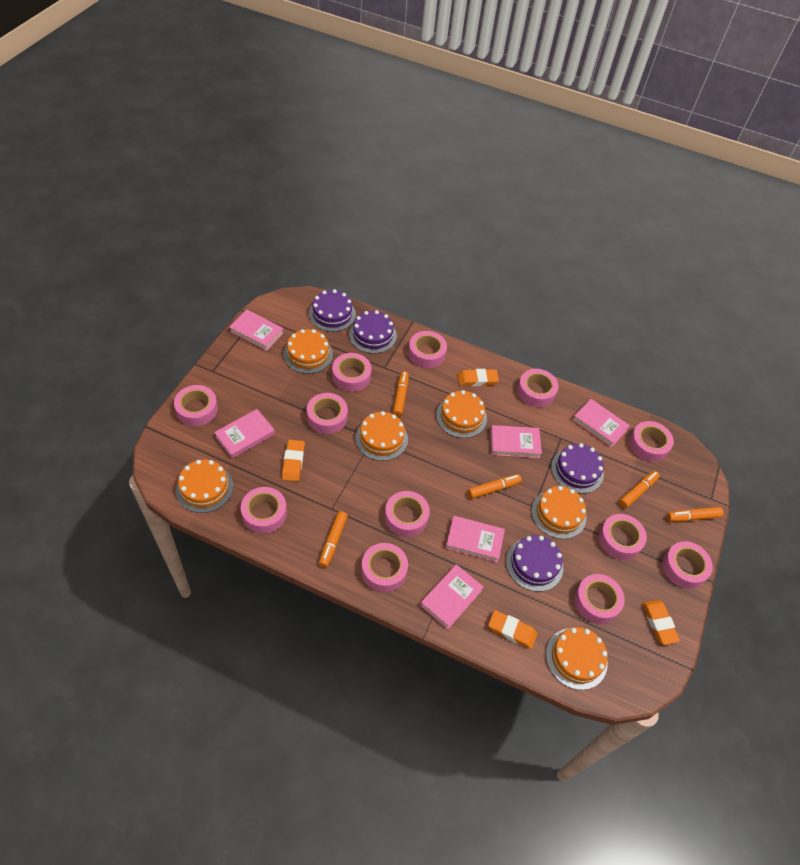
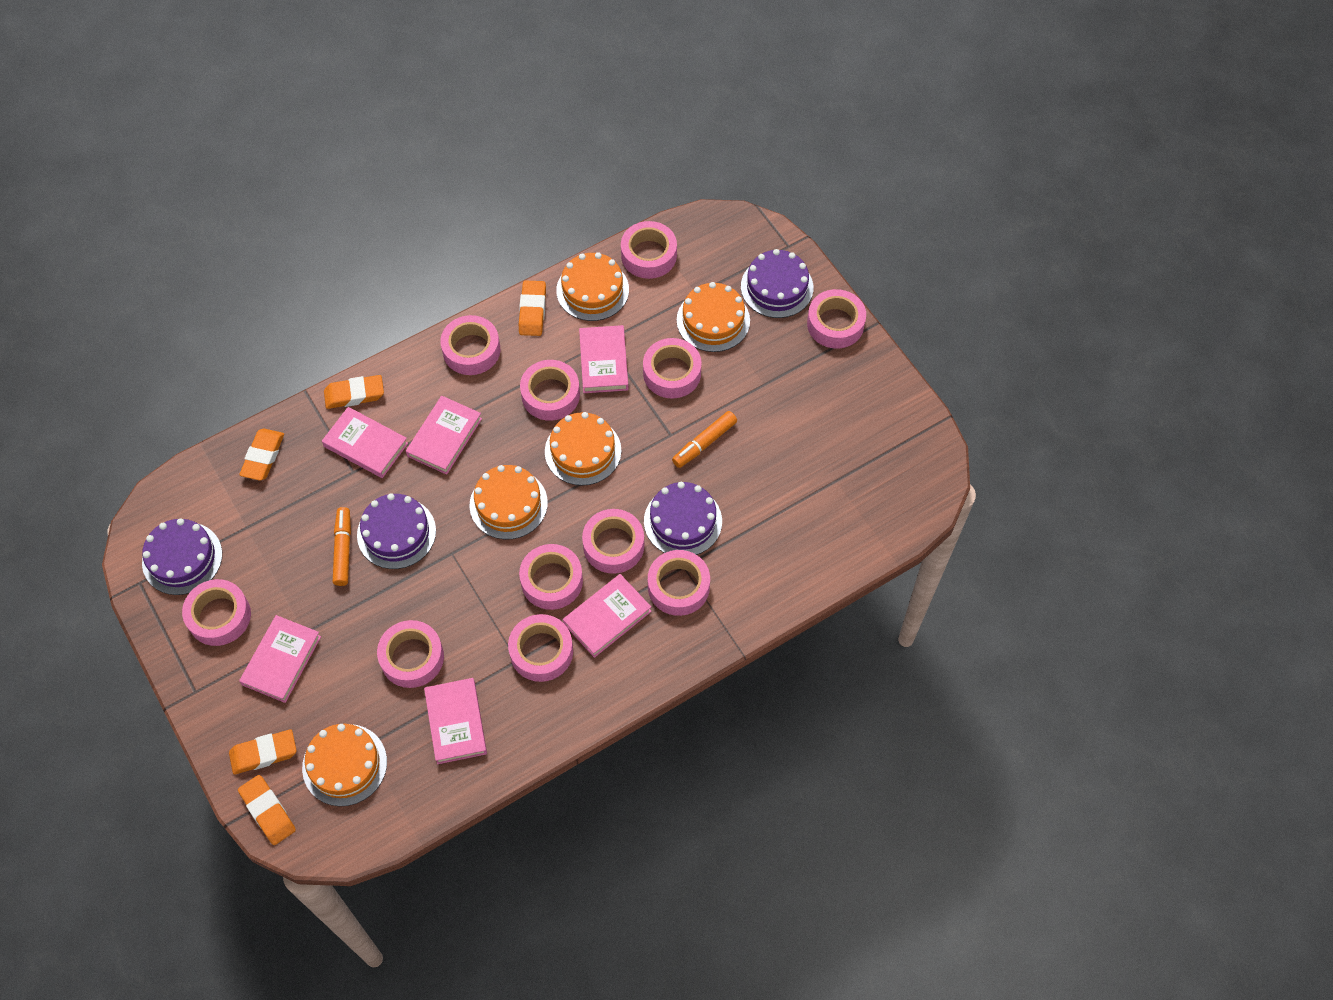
orange cake: 6 -> 5
orange eraser: 4 -> 5
orange marker: 5 -> 2
pink tape: 12 -> 11

